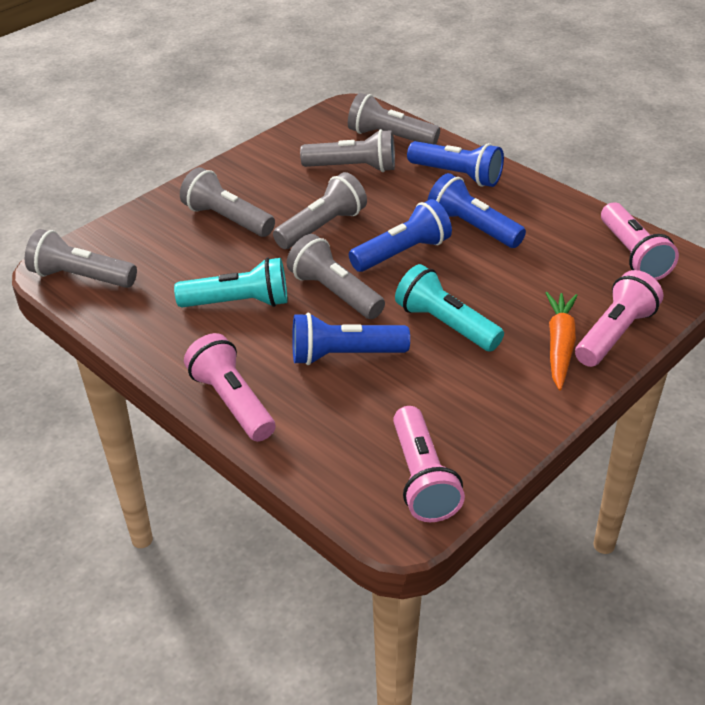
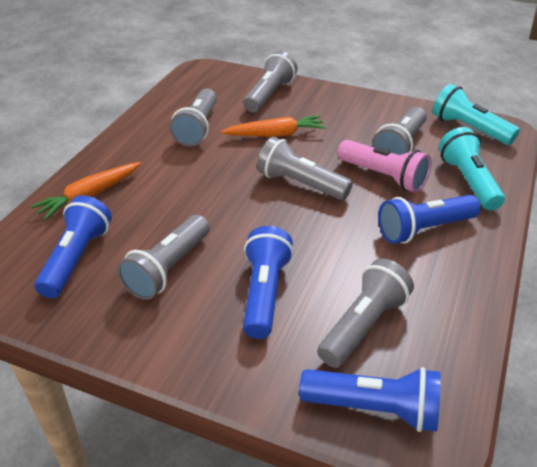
orange carrot: 1 -> 2
pink flashlight: 4 -> 1

